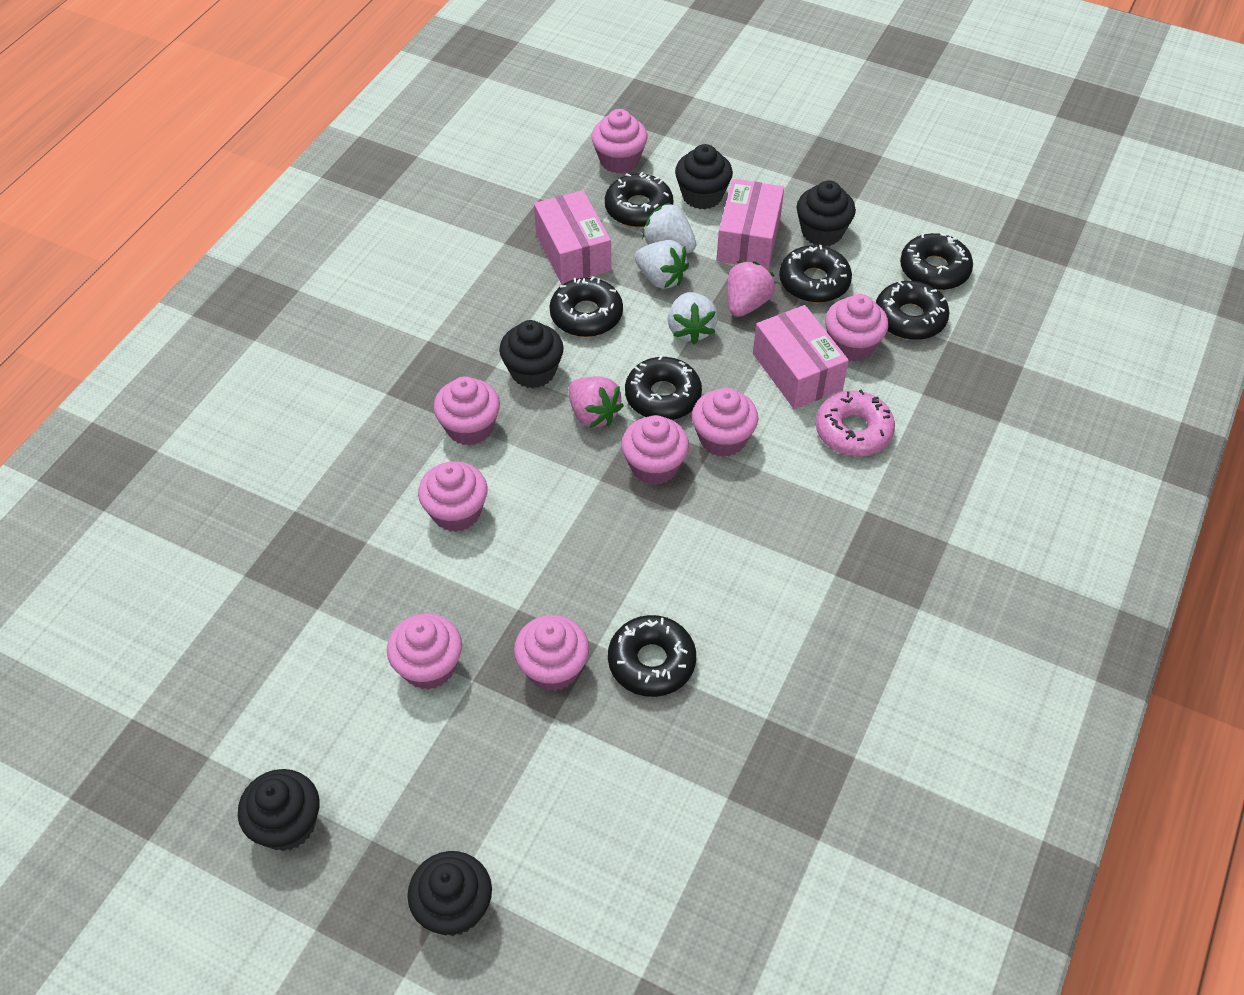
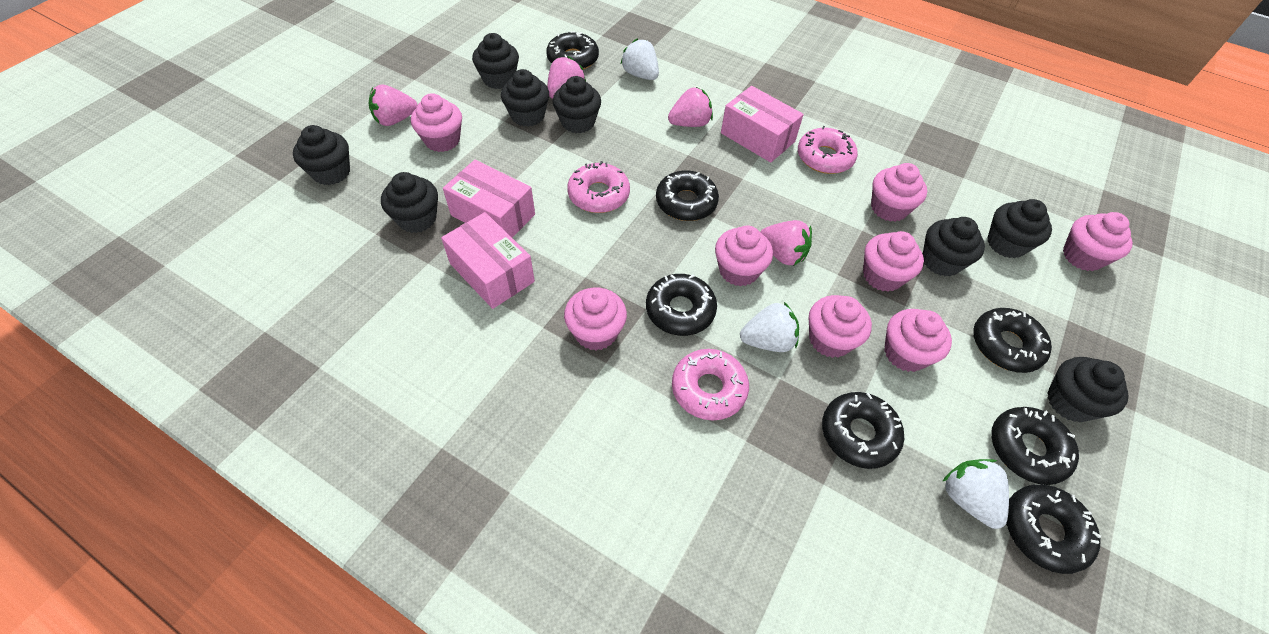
black cupcake: 5 -> 8
pink donut: 1 -> 3
pink strawberry: 2 -> 4

